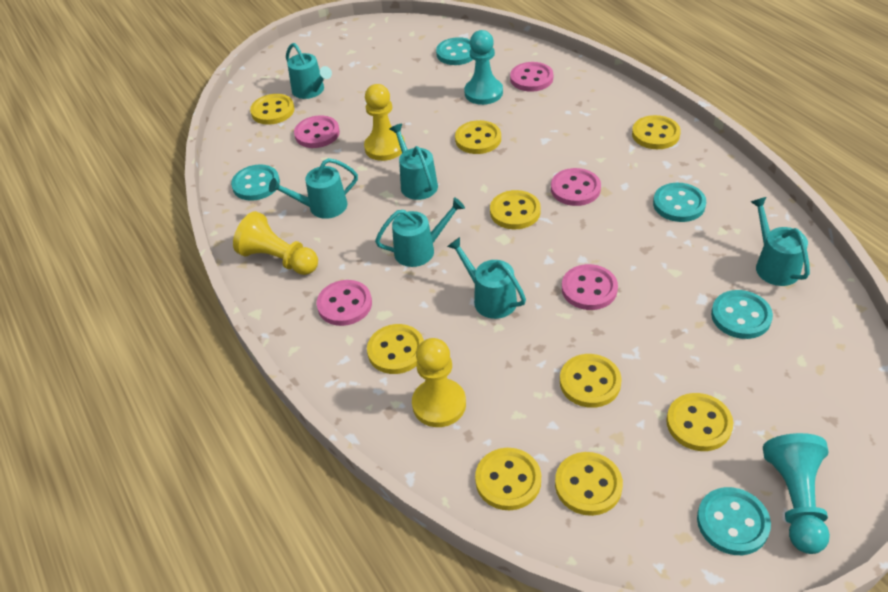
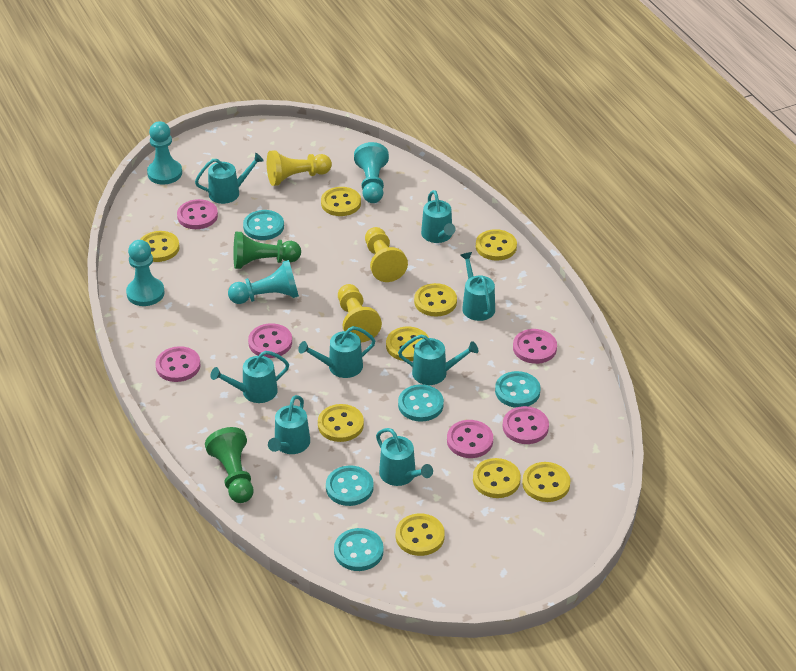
green pawn: 0 -> 2
pink button: 5 -> 6
turquoise pawn: 2 -> 4
turquoise watering can: 6 -> 8

